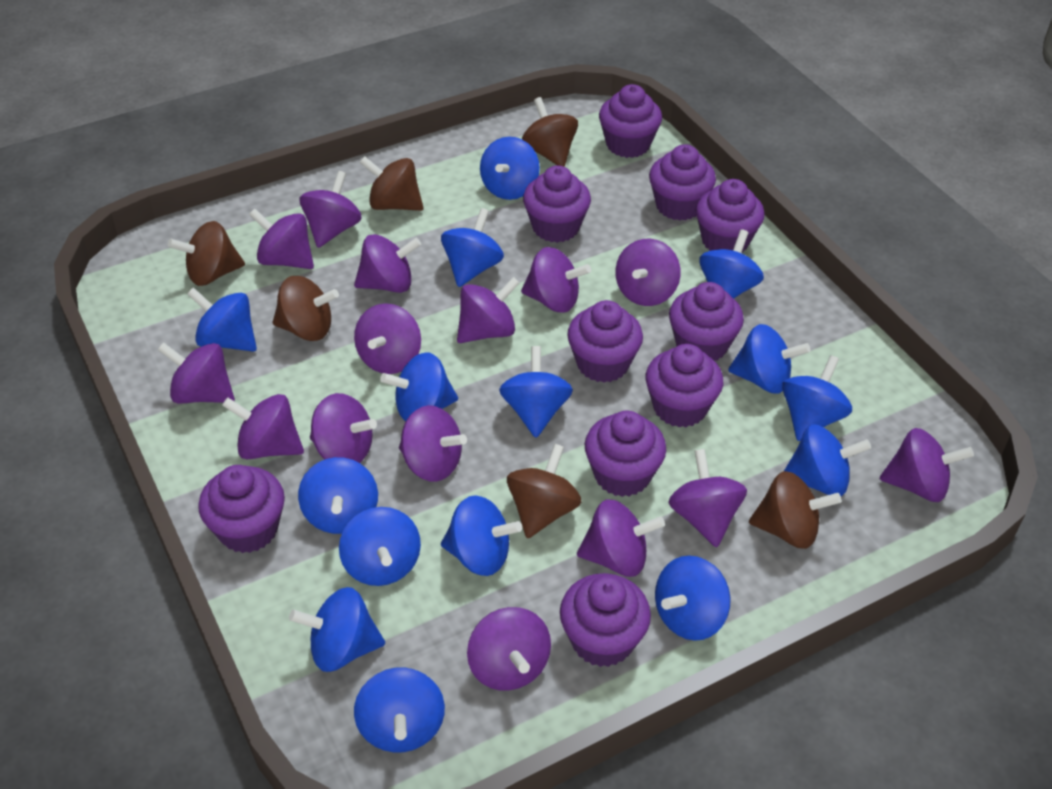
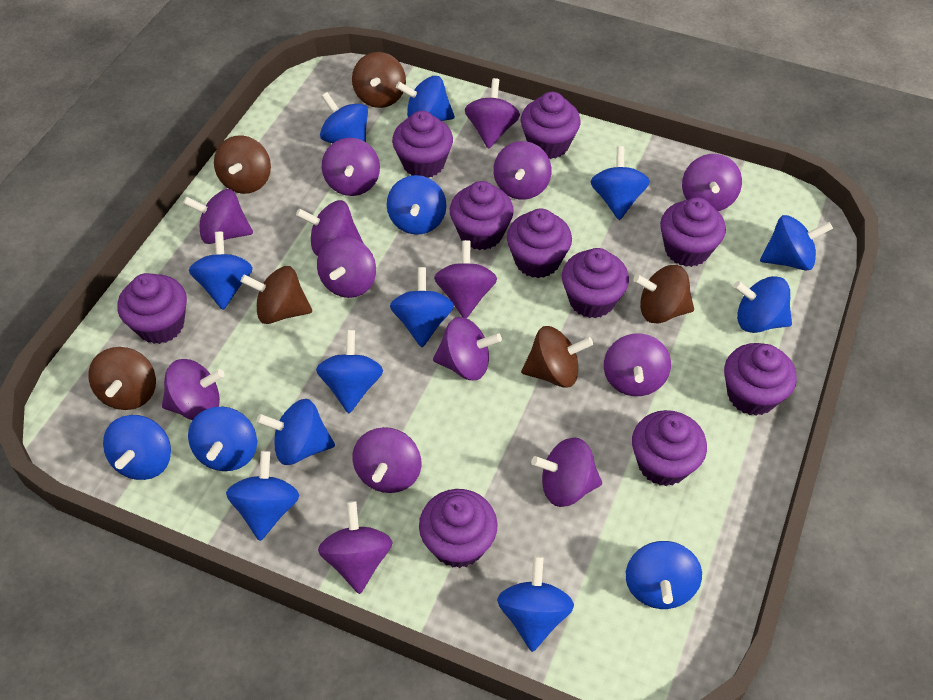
purple spinning top: 15 -> 14

